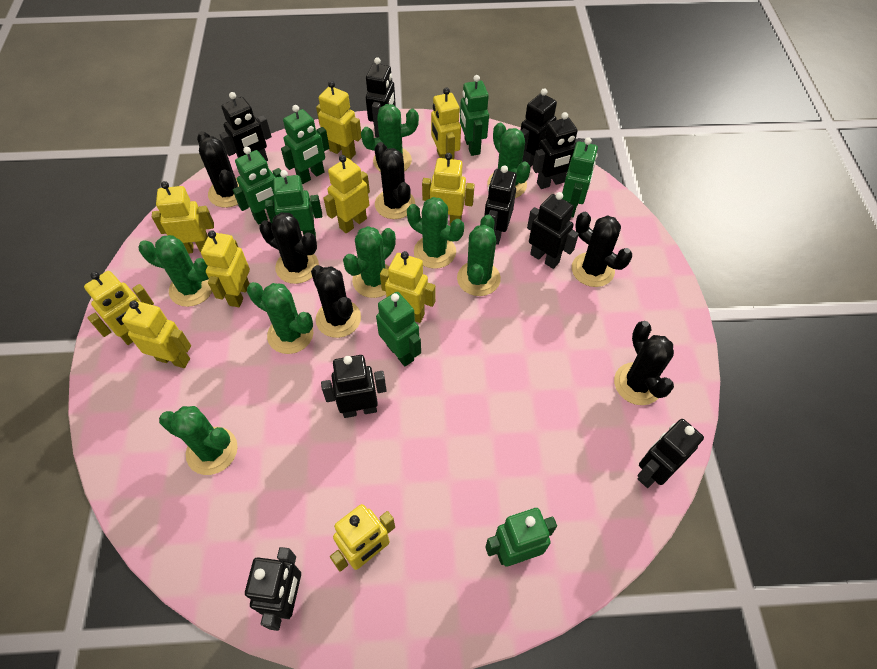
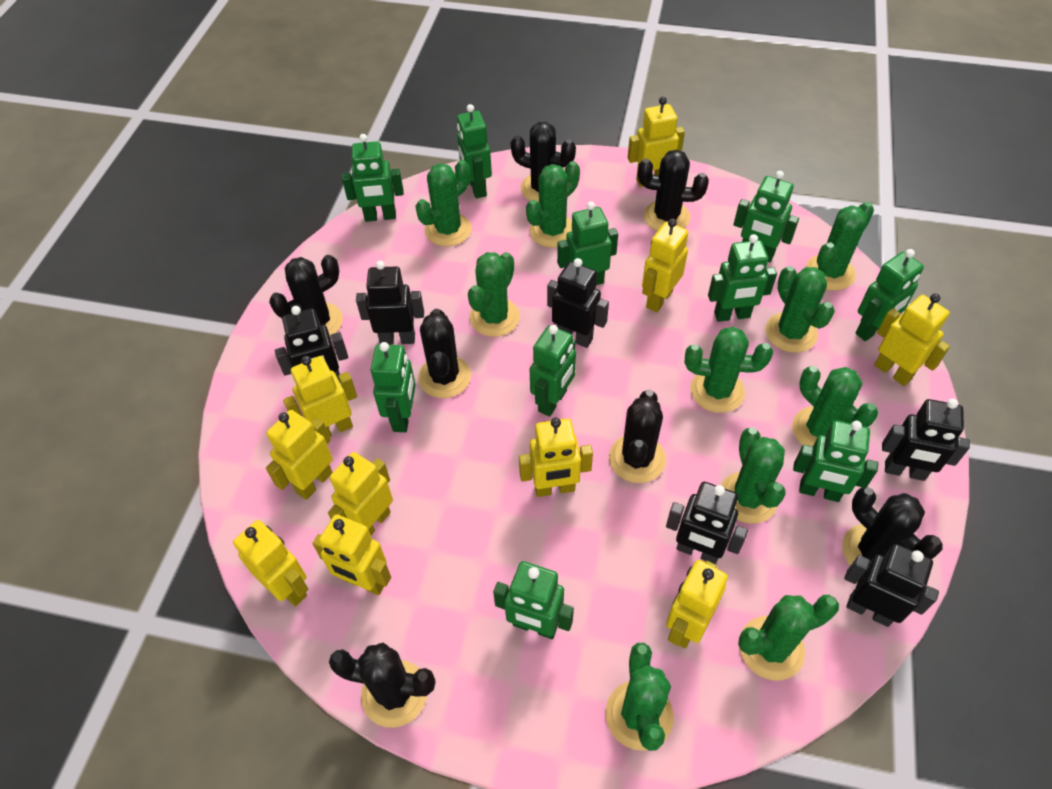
black cactus: 6 -> 7
black robot: 9 -> 6
green cactus: 8 -> 10
green robot: 7 -> 10

